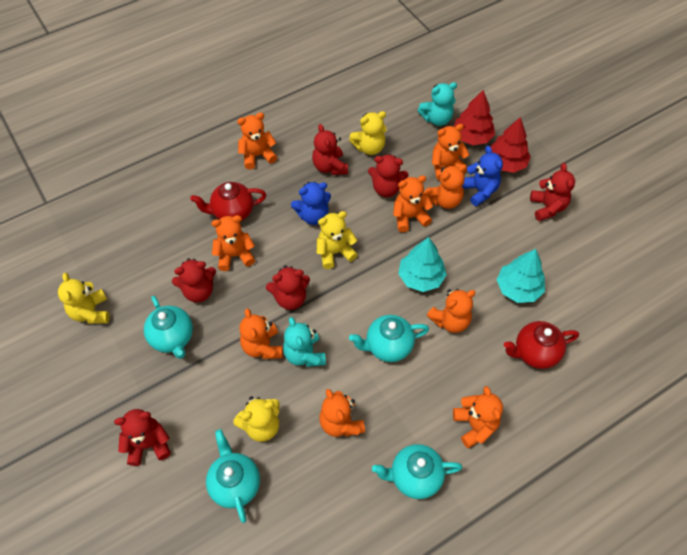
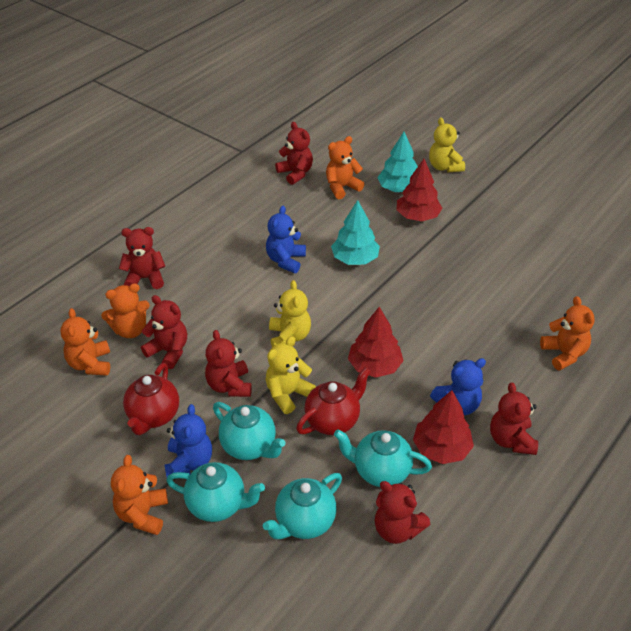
blue teddy bear: 2 -> 3
orange teddy bear: 9 -> 5
red tree: 2 -> 3
turquoise teddy bear: 2 -> 0
yellow teddy bear: 4 -> 3

